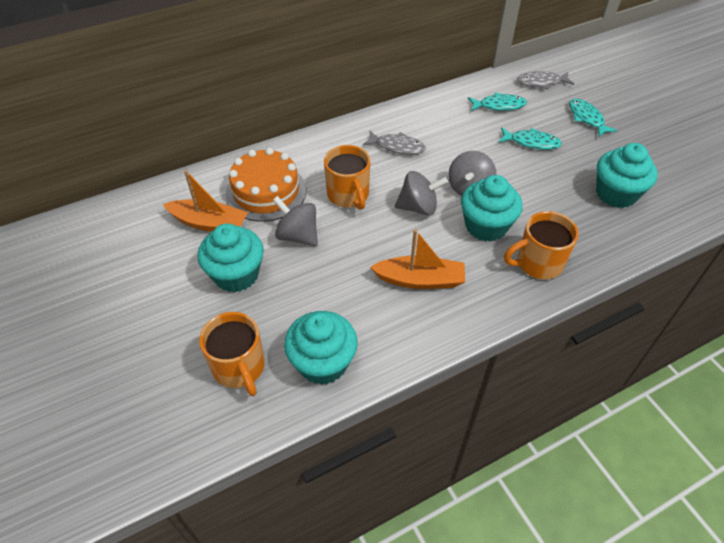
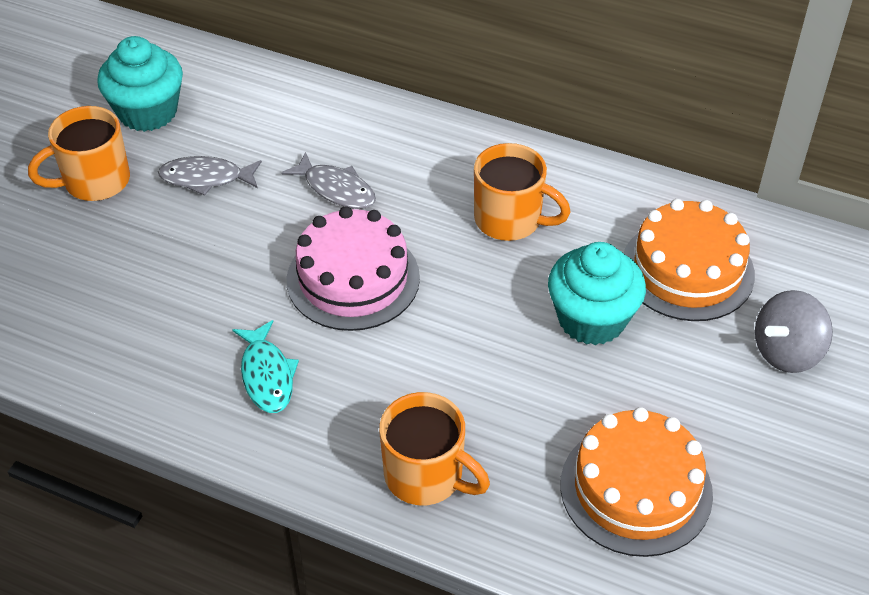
grey spinning top: 3 -> 1
orange boat: 2 -> 0
orange cake: 1 -> 2
pink cake: 0 -> 1
turquoise cupcake: 4 -> 2
turquoise fish: 3 -> 1

